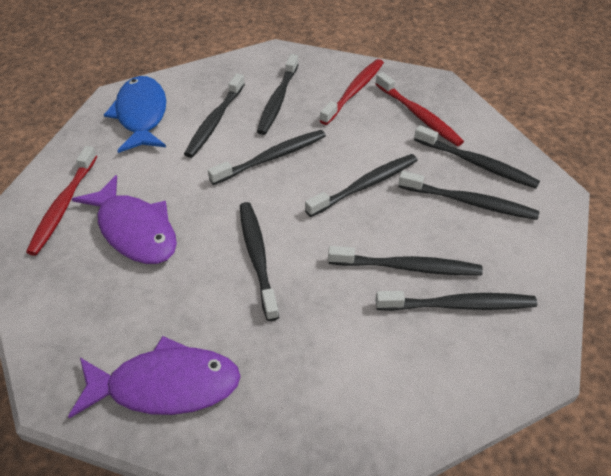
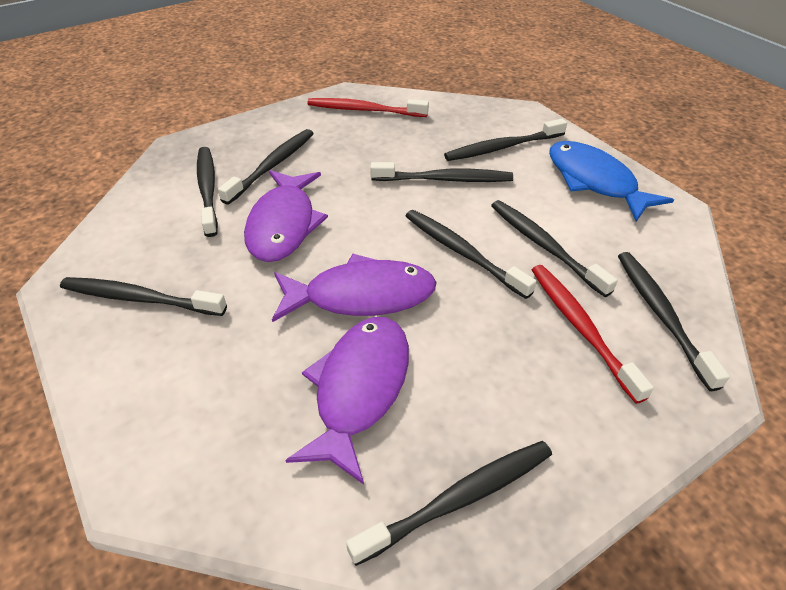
purple fish: 2 -> 3
red toothbrush: 3 -> 2

